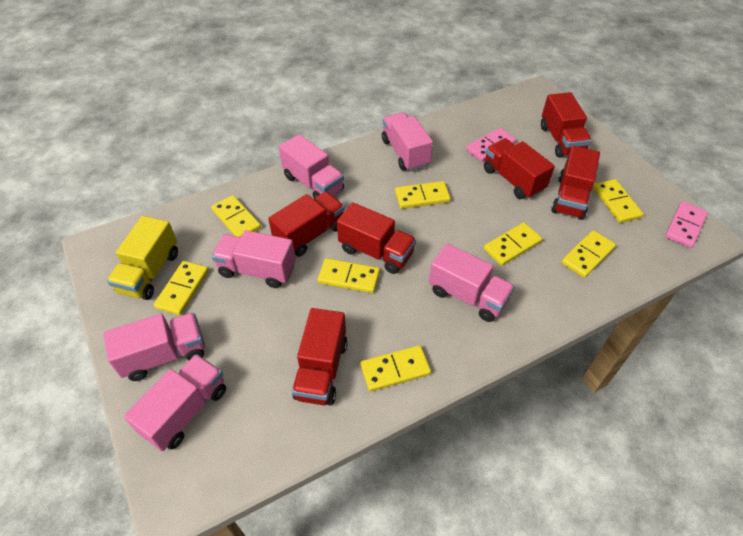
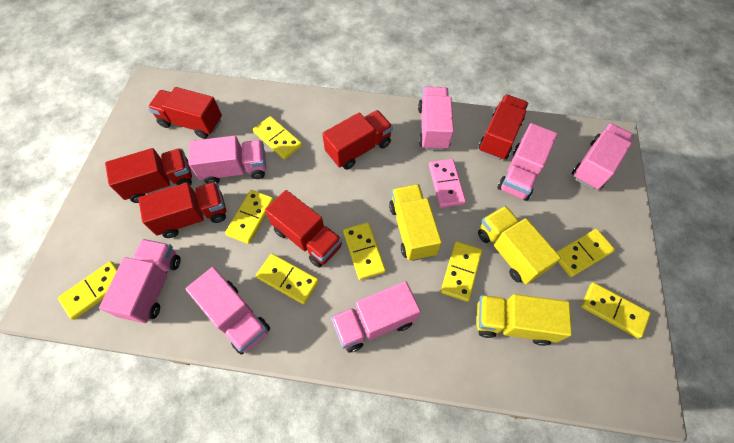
pink domino: 2 -> 1
pink truck: 6 -> 7
yellow truck: 1 -> 3

